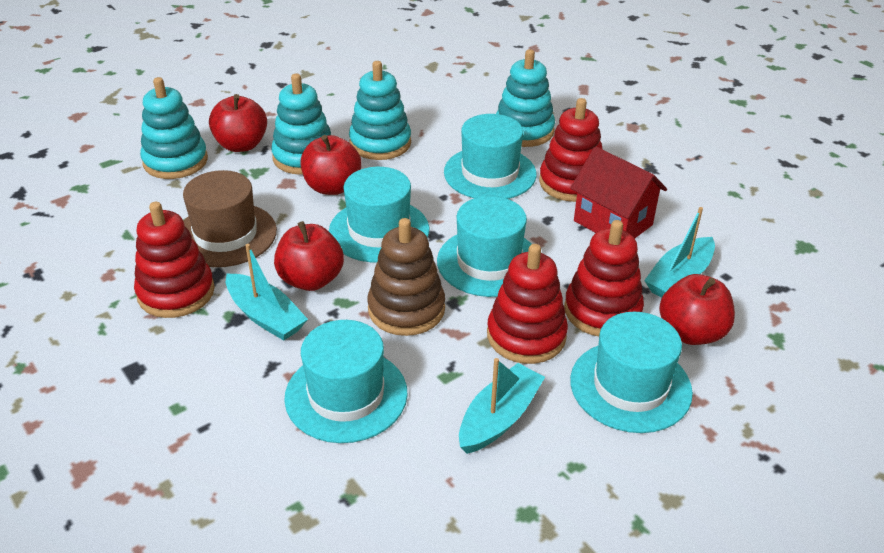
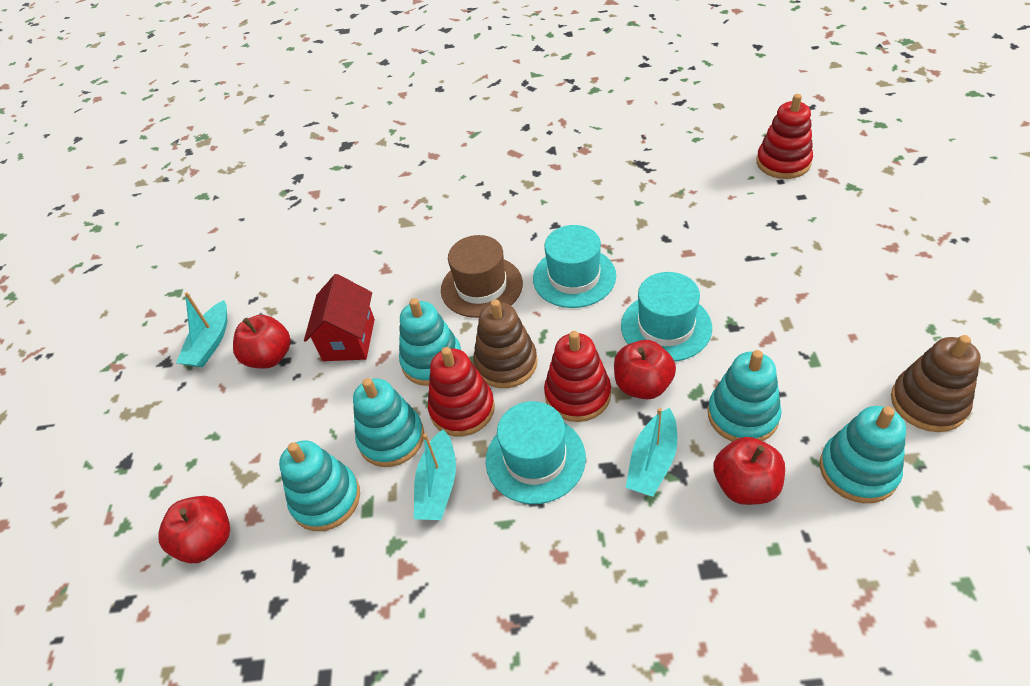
brown stacking toy: 1 -> 2
red stacking toy: 4 -> 3
turquoise hat: 5 -> 3
turquoise stacking toy: 4 -> 5

